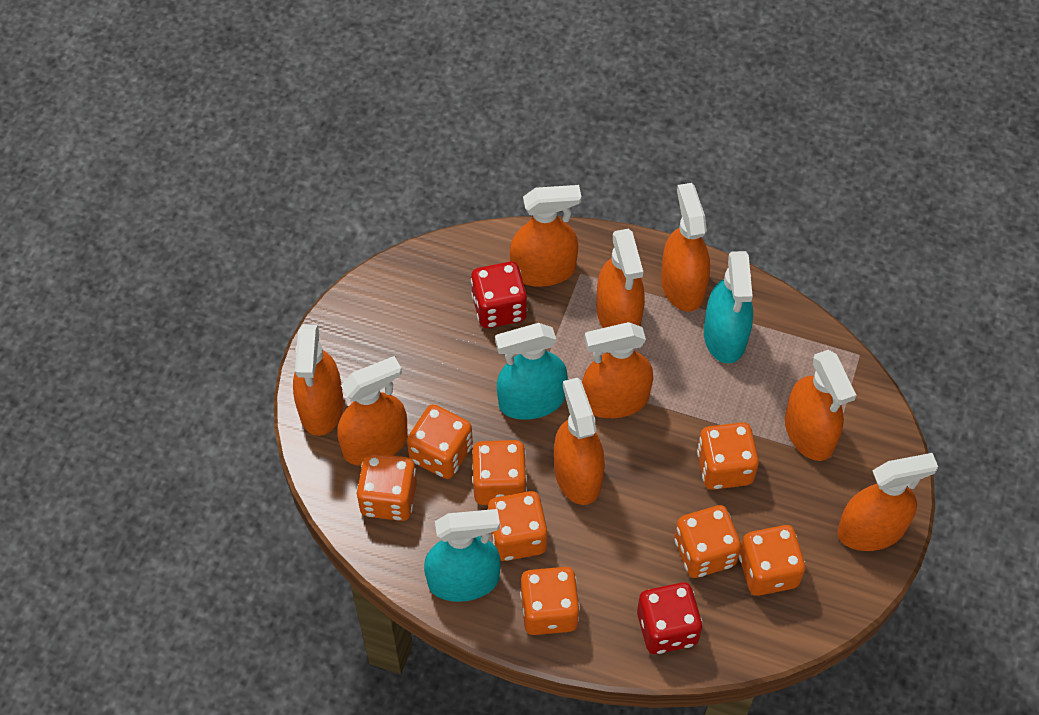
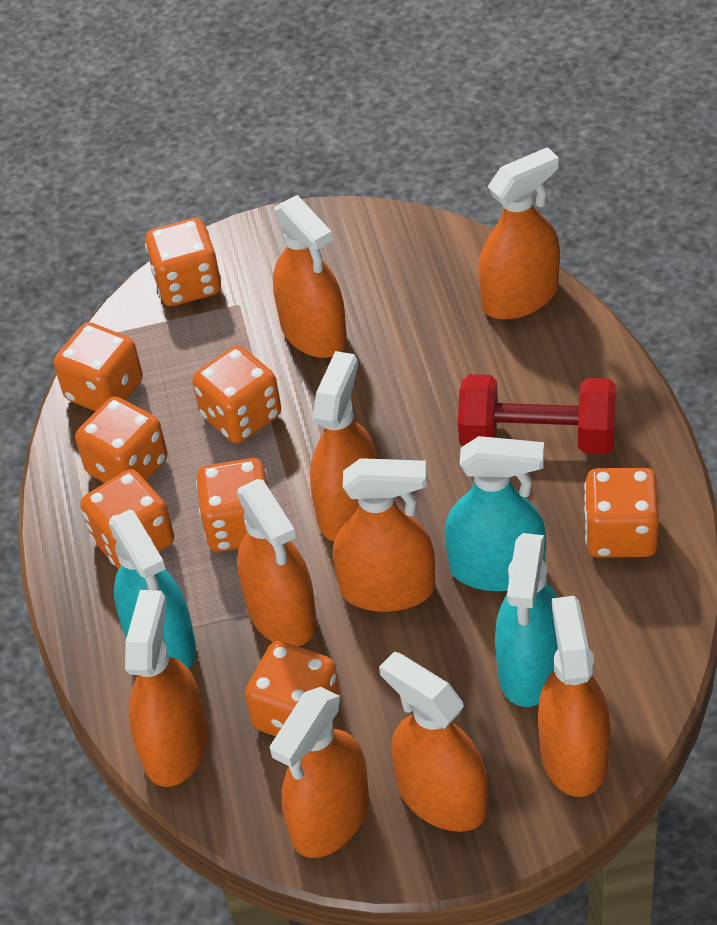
red dice: 2 -> 0
red dumbbell: 0 -> 1

